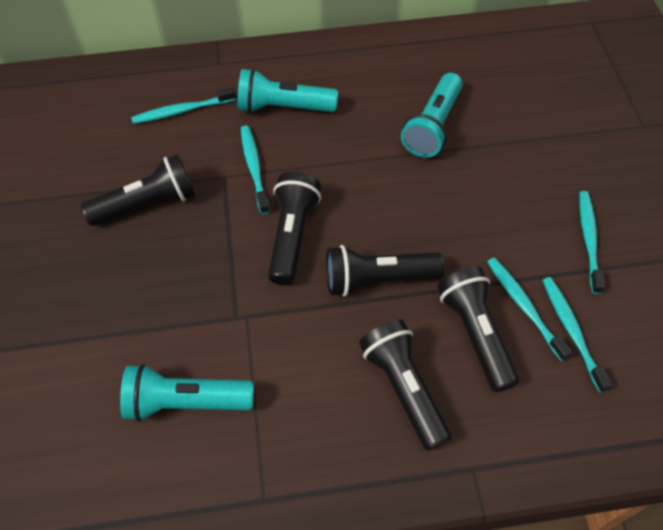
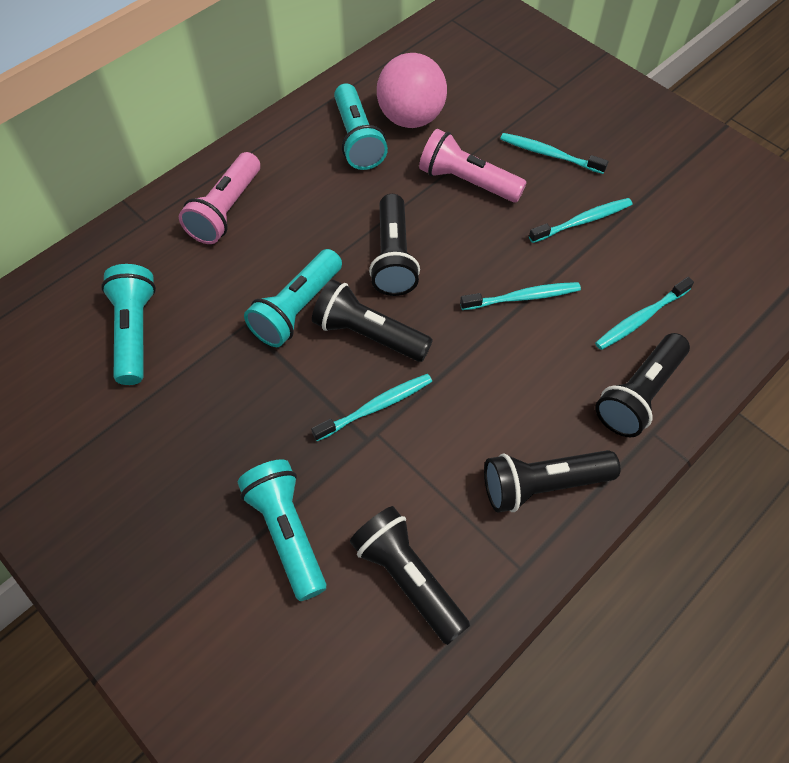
pink ball: 0 -> 1
pink flashlight: 0 -> 2
turquoise flashlight: 3 -> 4

